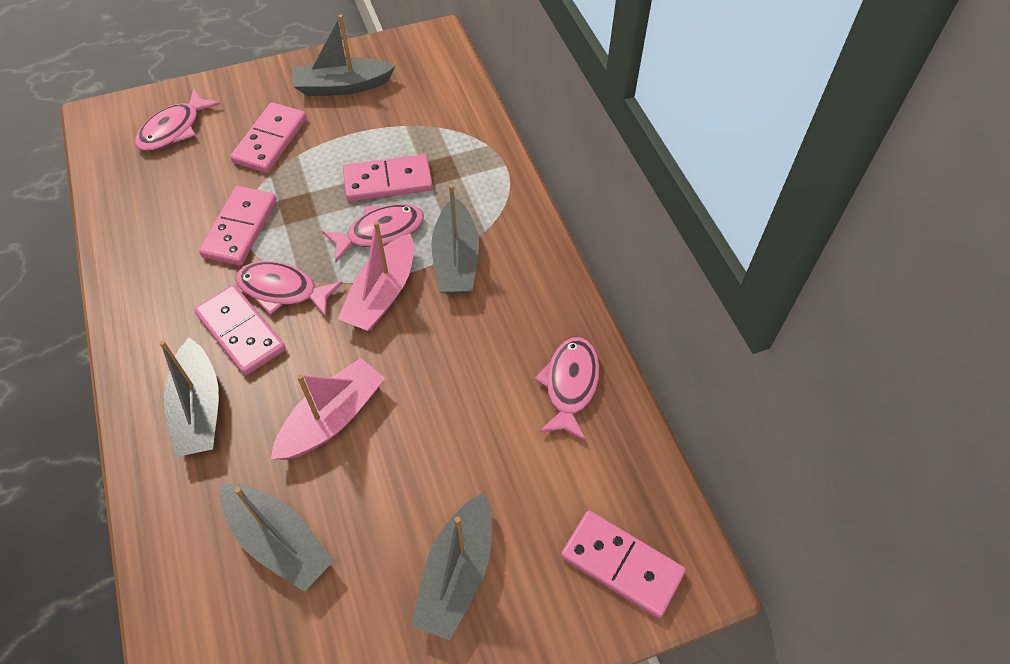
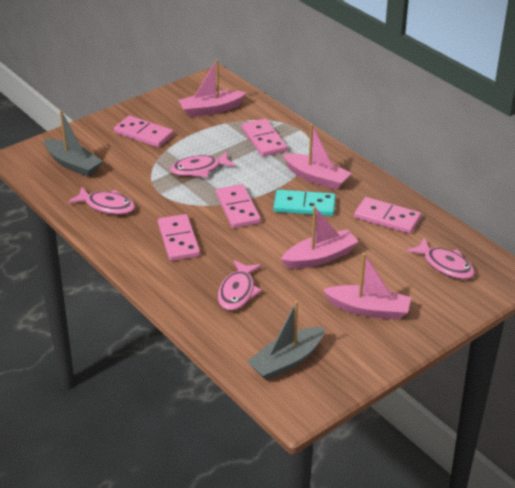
grey boat: 5 -> 2
pink boat: 2 -> 4
turquoise domino: 0 -> 1

